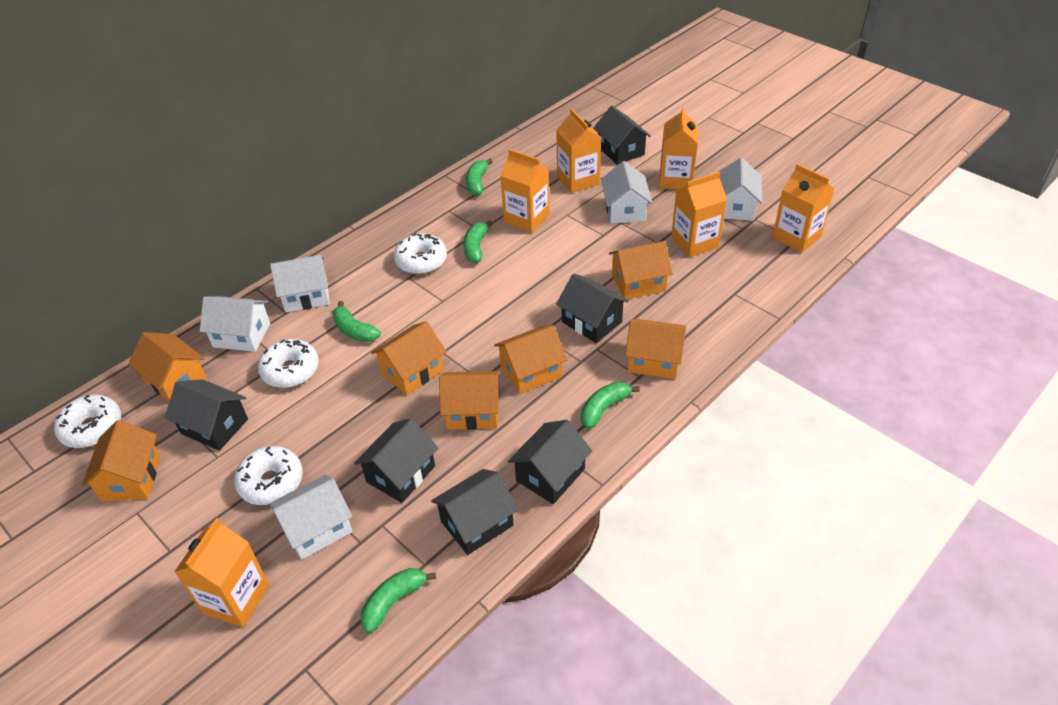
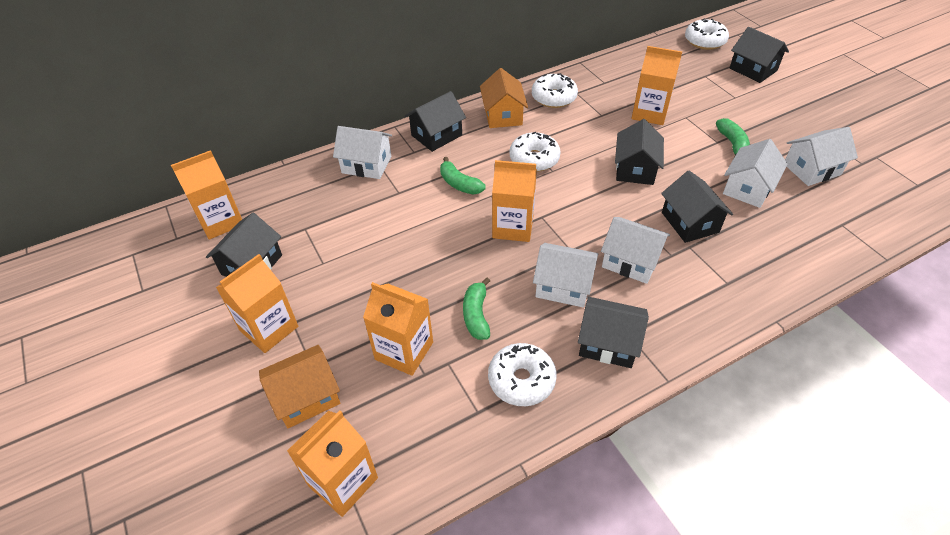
green banana: 5 -> 3
orange house: 7 -> 2

